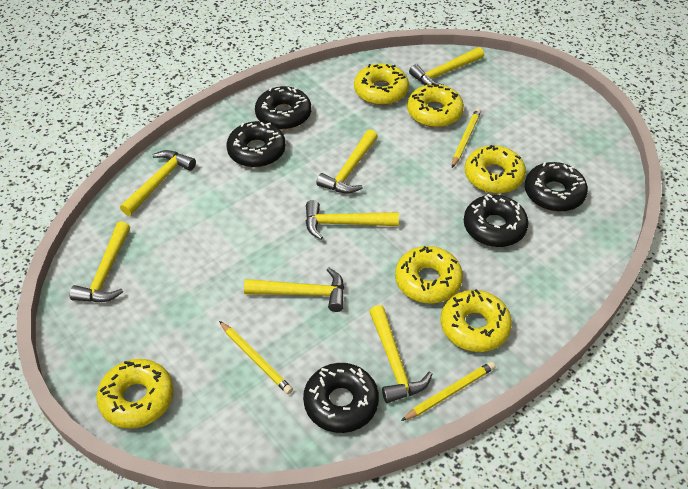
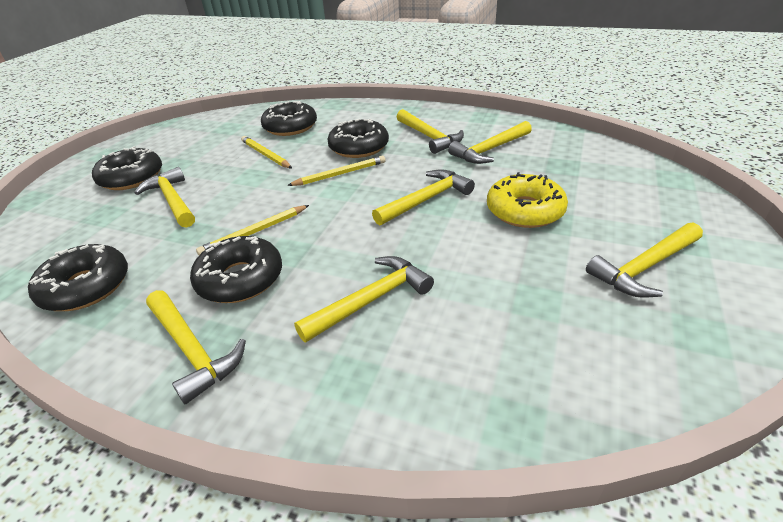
yellow donut: 6 -> 1

